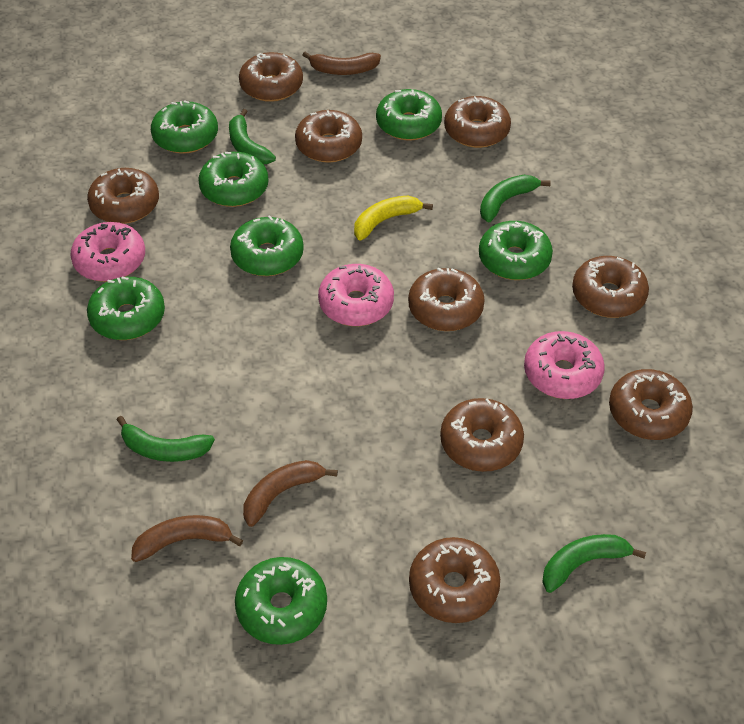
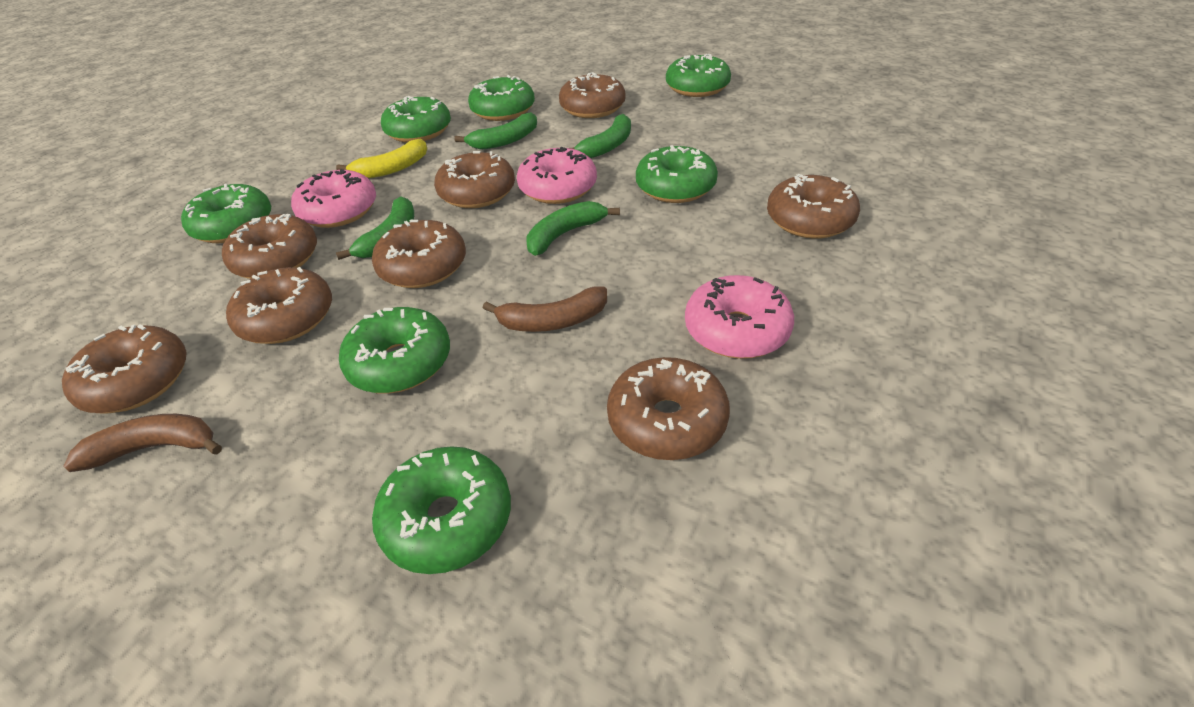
brown banana: 3 -> 2
brown donut: 9 -> 8

